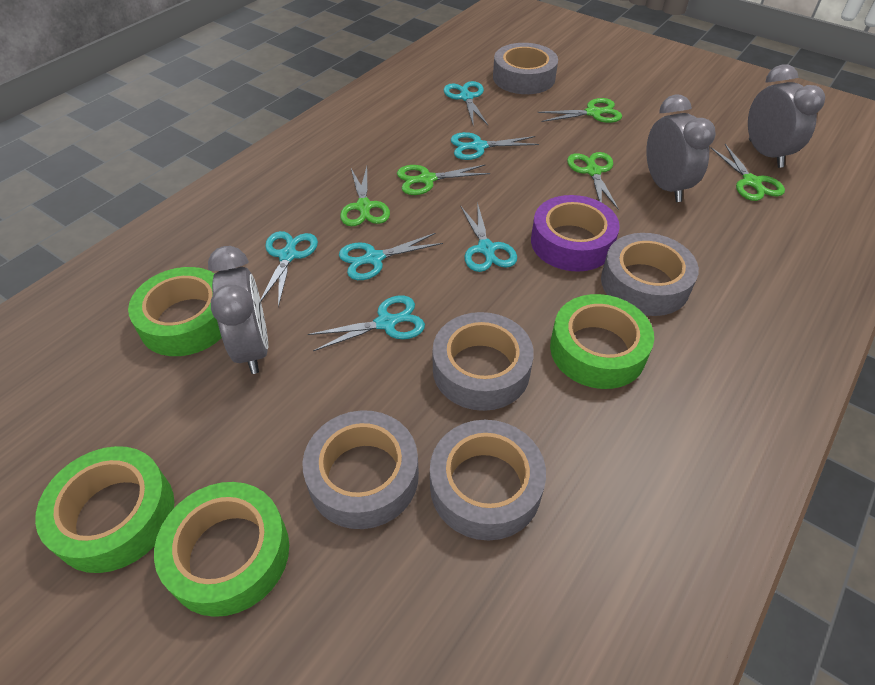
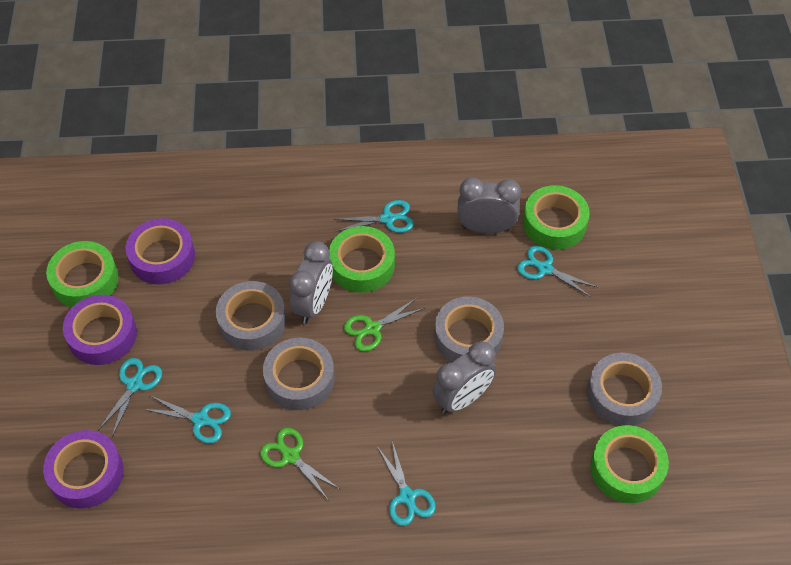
green scissors: 5 -> 2
grey tape: 5 -> 4
purple tape: 1 -> 3
turquoise scissors: 6 -> 5

